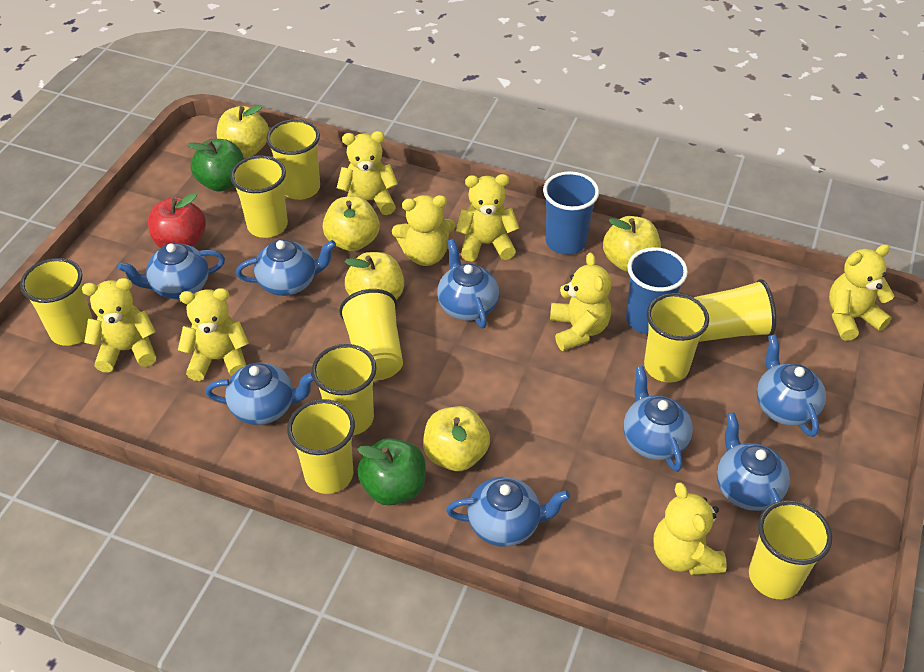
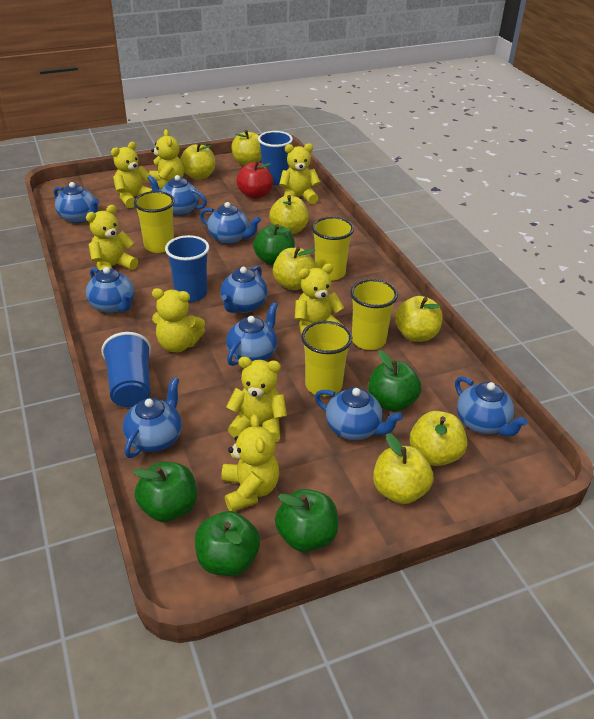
blue cup: 2 -> 3
blue teapot: 8 -> 9
green apple: 2 -> 5
yellow apple: 5 -> 7
yellow cup: 9 -> 4

